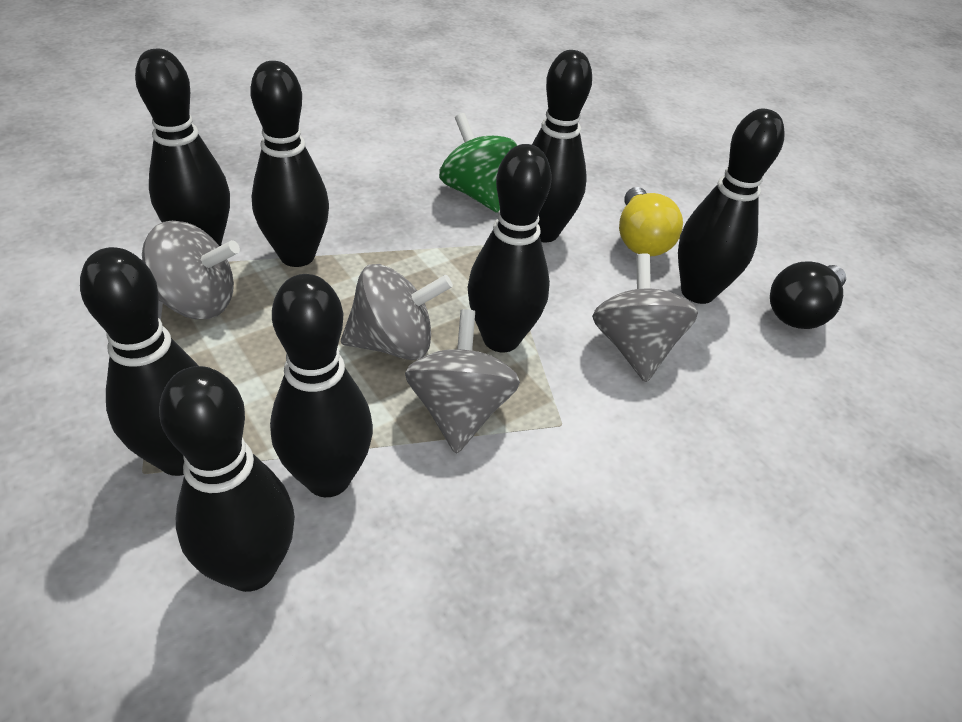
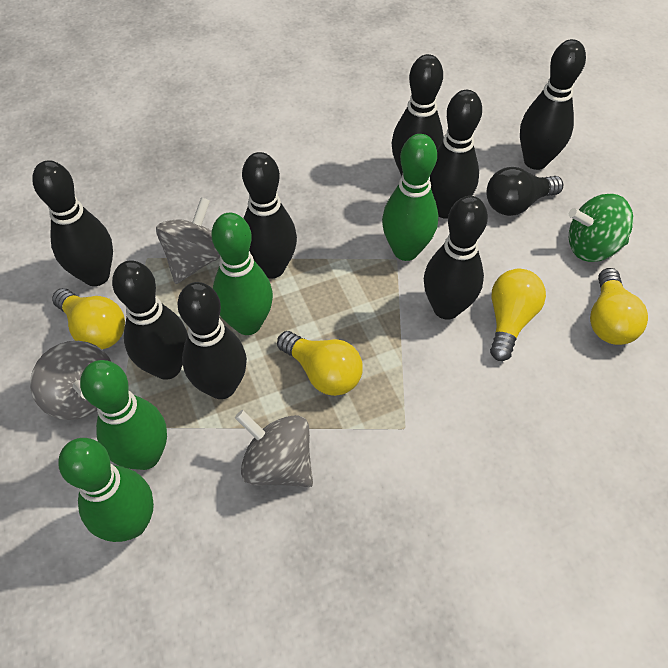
green bowling pin: 0 -> 4
grey spinning top: 4 -> 3
yellow light bulb: 1 -> 4

